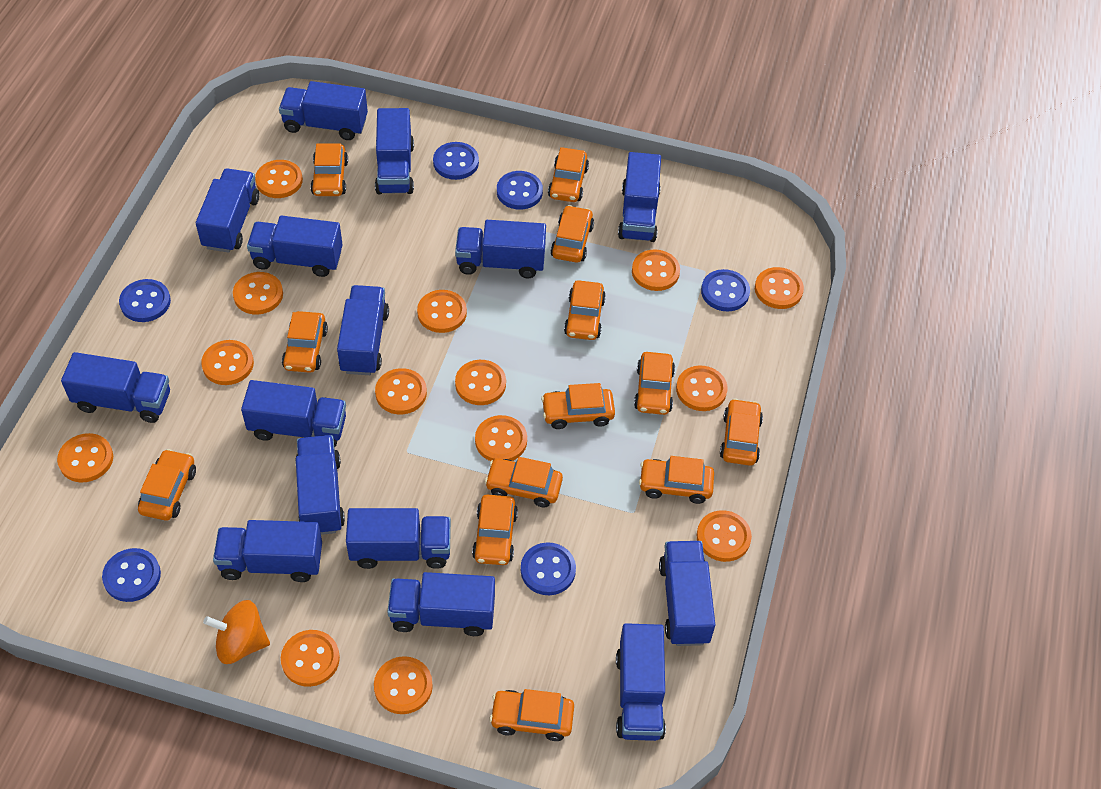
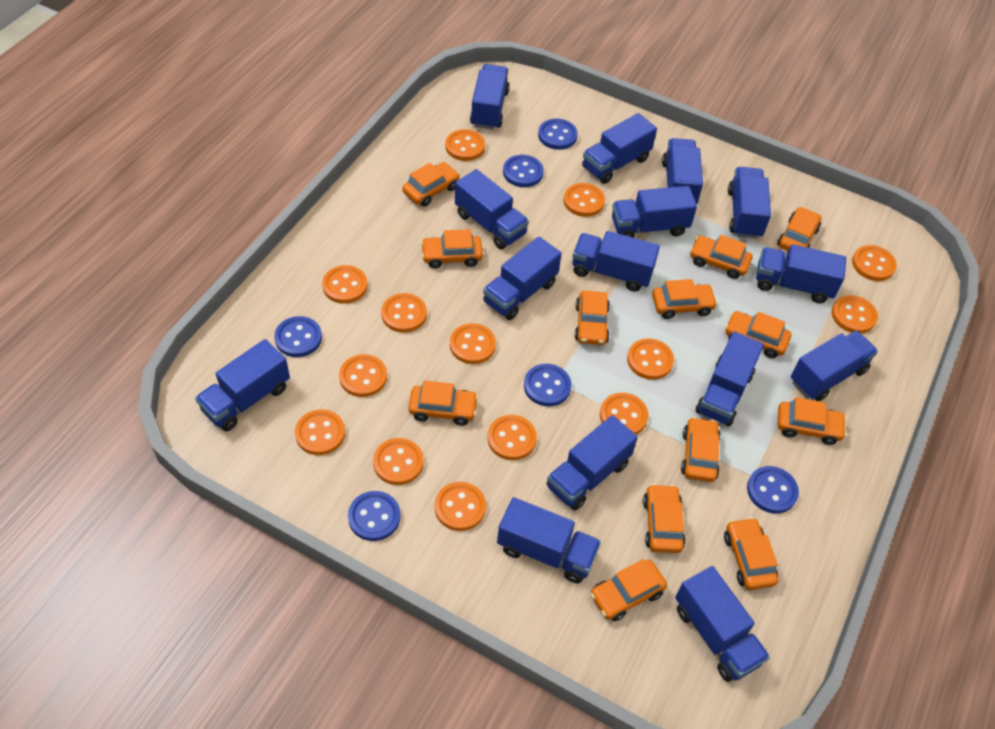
orange spinning top: 1 -> 0

